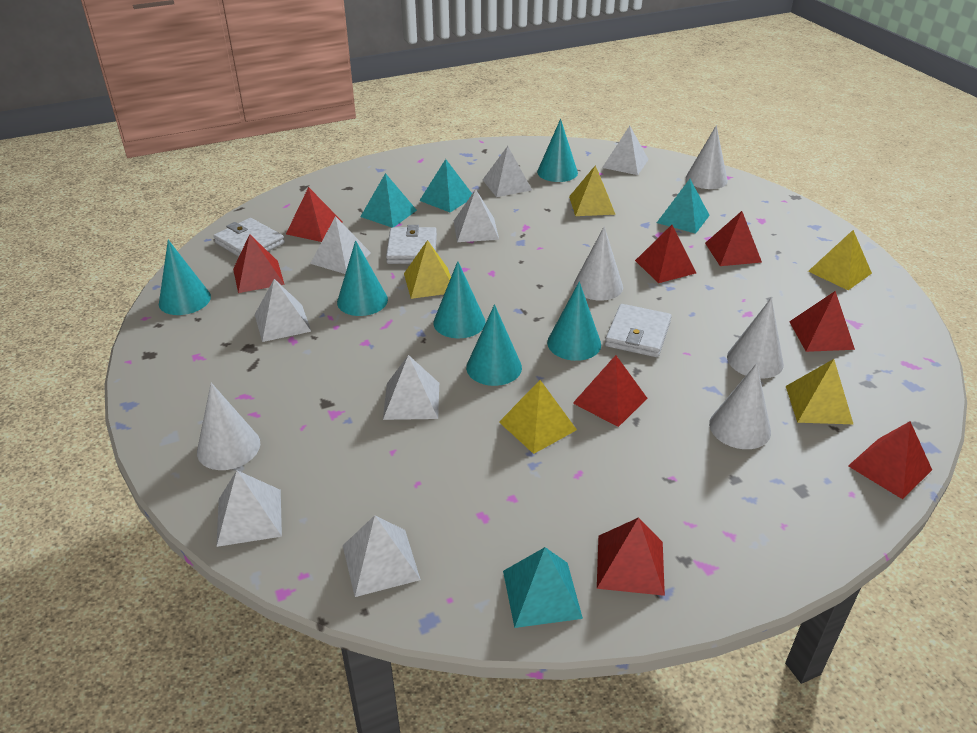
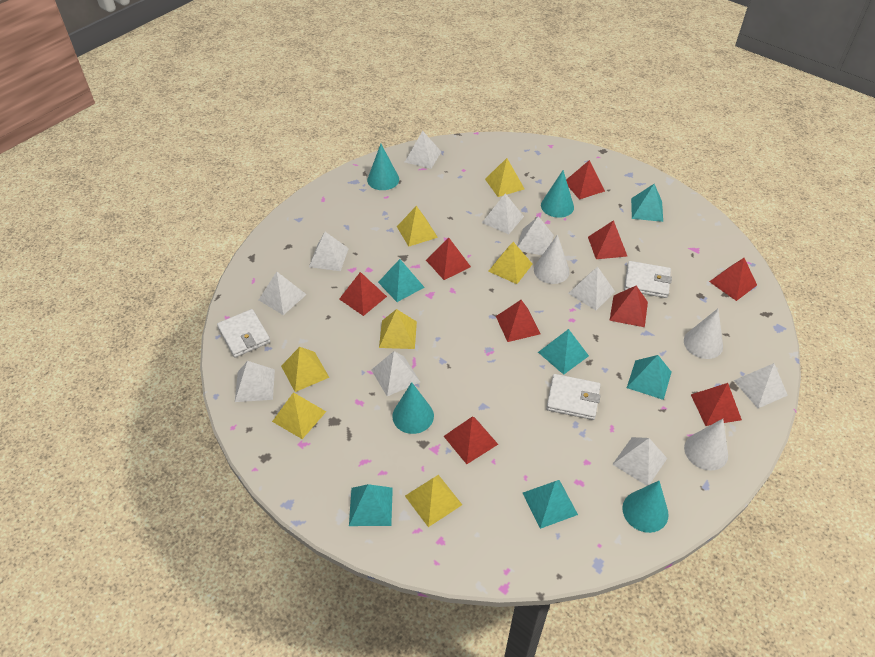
red pyramid: 8 -> 9
turquoise cone: 6 -> 4
turquoise pyramid: 4 -> 6
white cone: 5 -> 3
white pyramid: 8 -> 10
yellow pyramid: 5 -> 7

